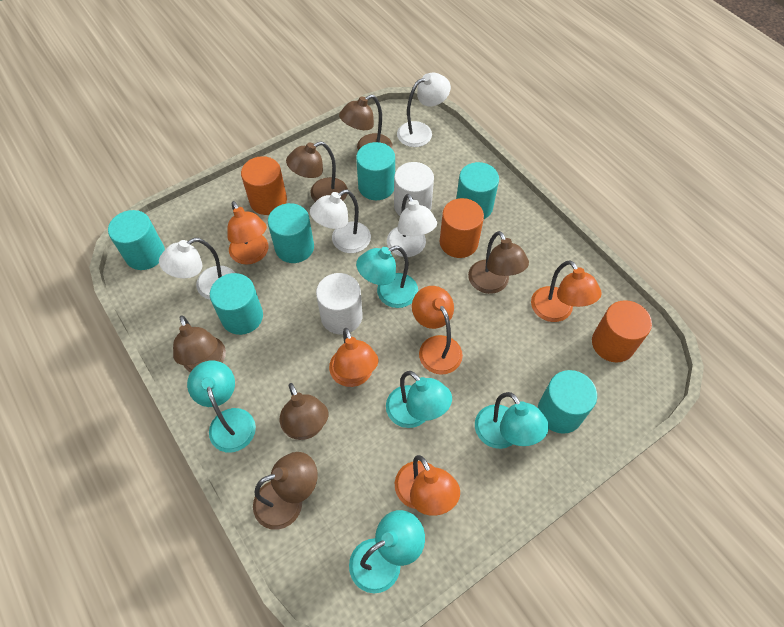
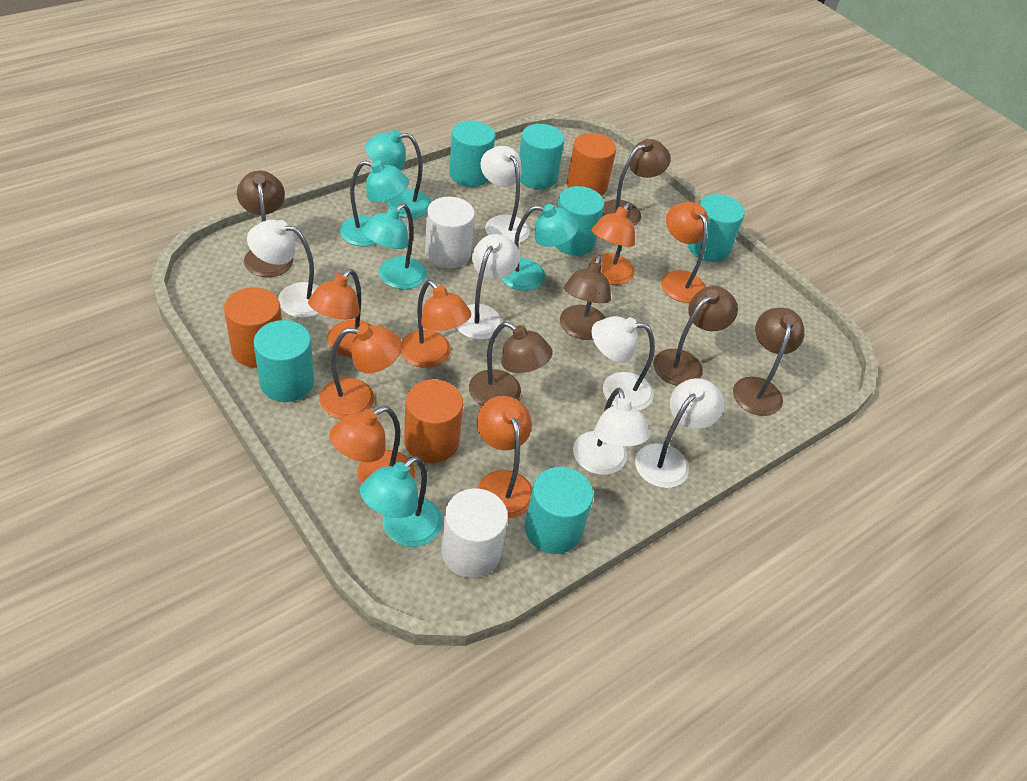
orange lamp: 5 -> 7
white lamp: 4 -> 6

